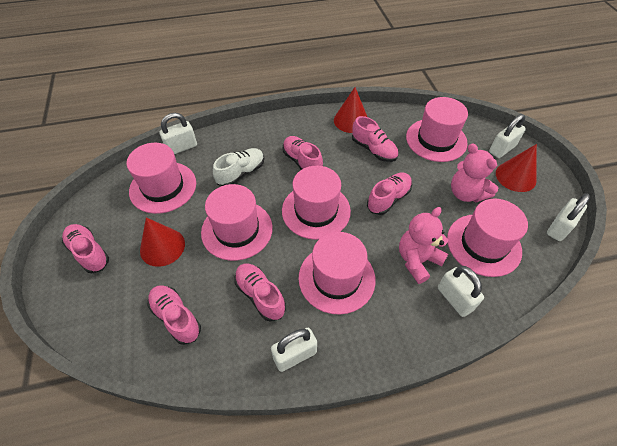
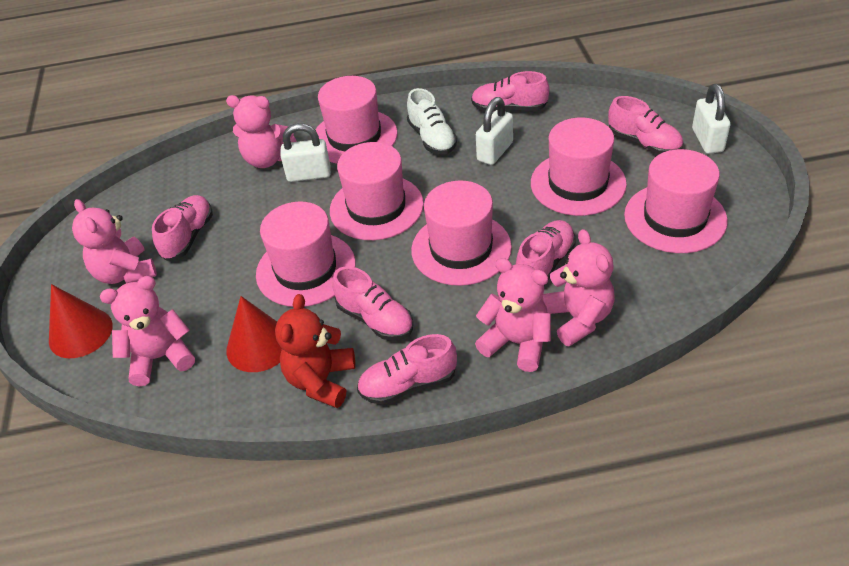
pink teddy bear: 2 -> 5
red cone: 3 -> 2
red teddy bear: 0 -> 1
white padlock: 5 -> 3

